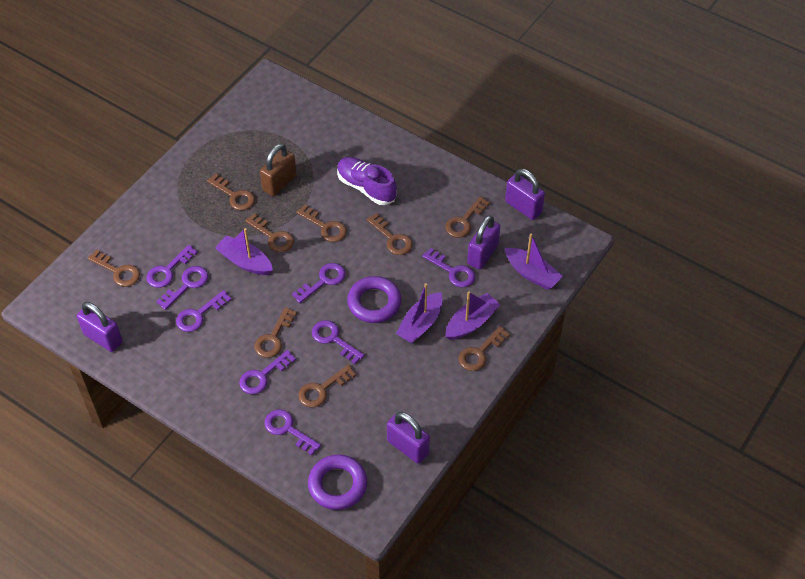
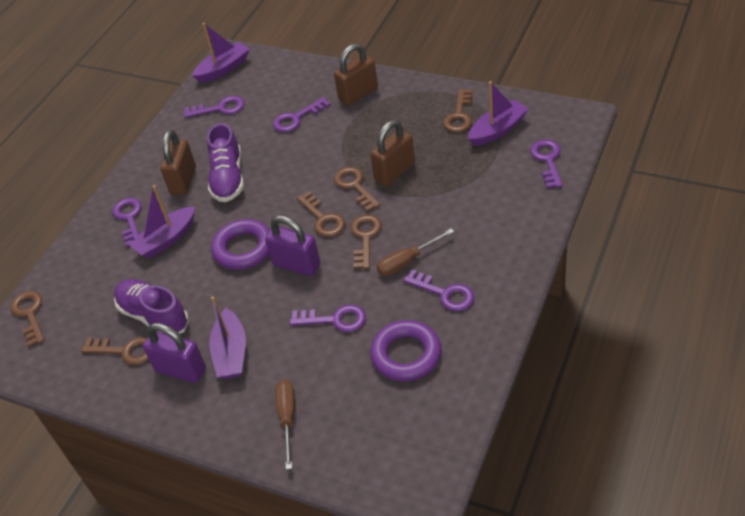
brown key: 9 -> 6
brown padlock: 1 -> 3
brown screwdriver: 0 -> 2
purple key: 8 -> 6
purple padlock: 4 -> 2
purple shoe: 1 -> 2

